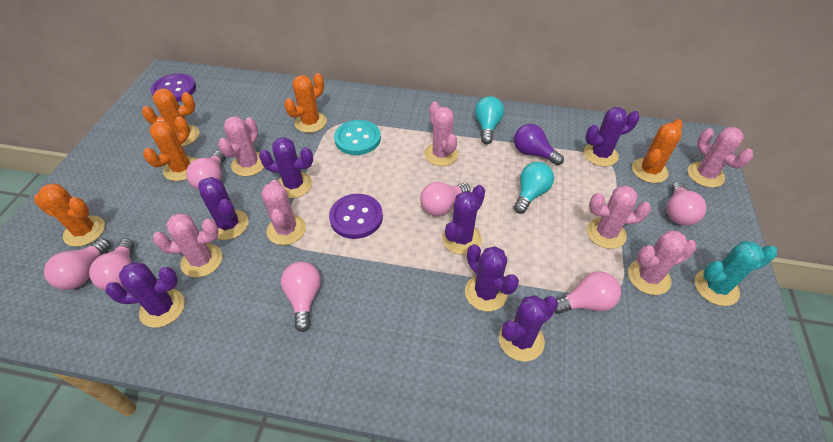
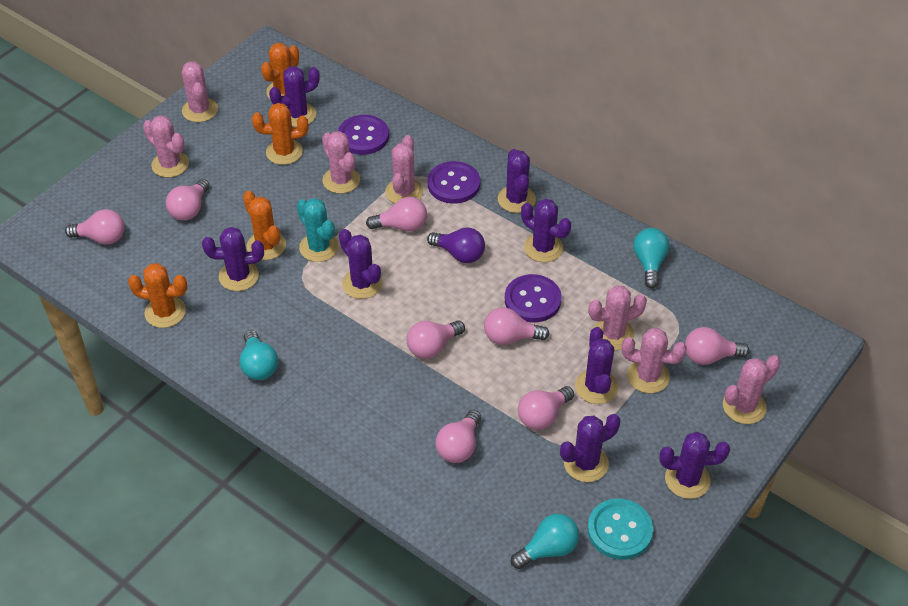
orange cactus: 5 -> 4
pink light bulb: 7 -> 8
purple button: 2 -> 3
purple cactus: 7 -> 8
turquoise light bulb: 2 -> 3

